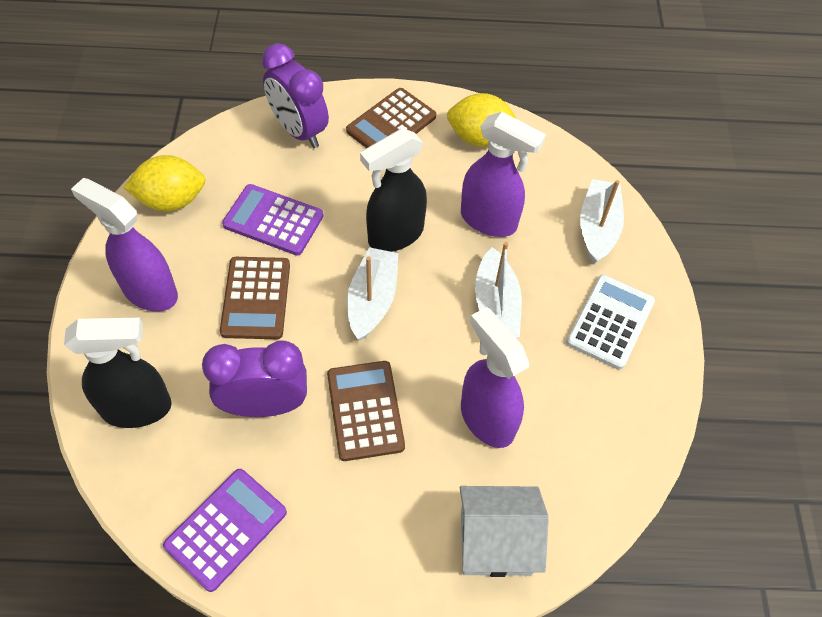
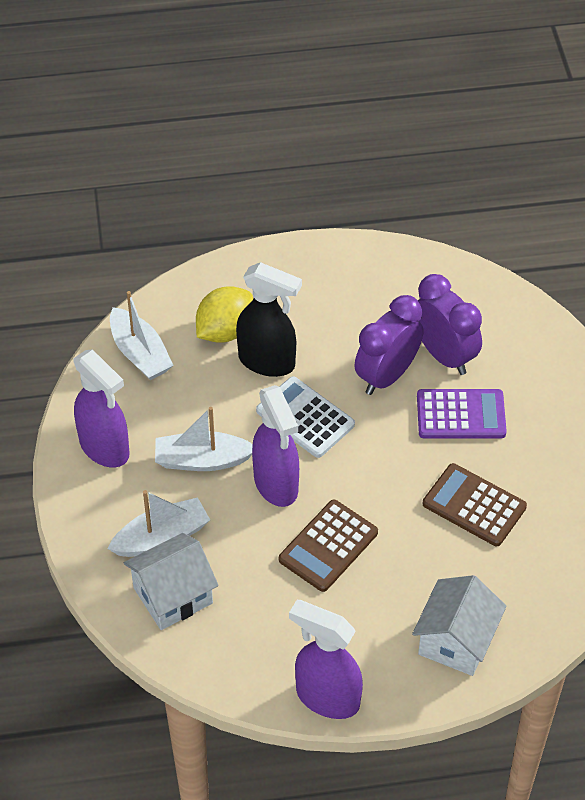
black spray bottle: 2 -> 1
brown calculator: 3 -> 2
purple calculator: 2 -> 1
white house: 1 -> 2
yellow lemon: 2 -> 1

